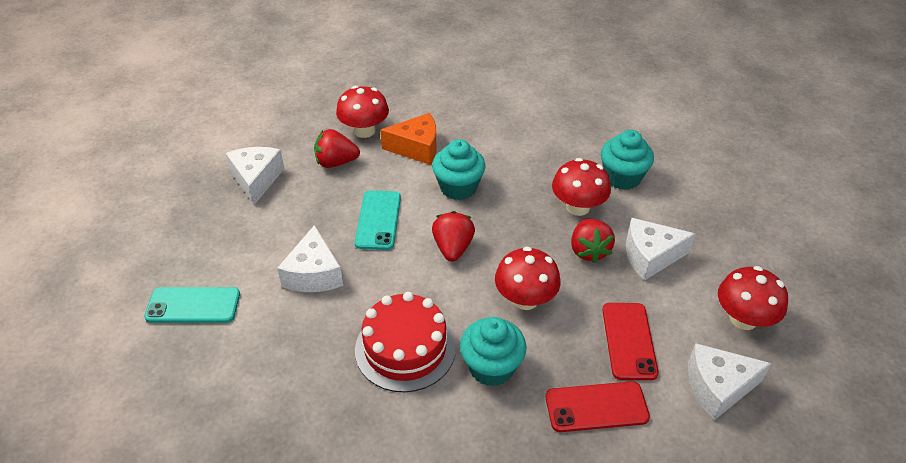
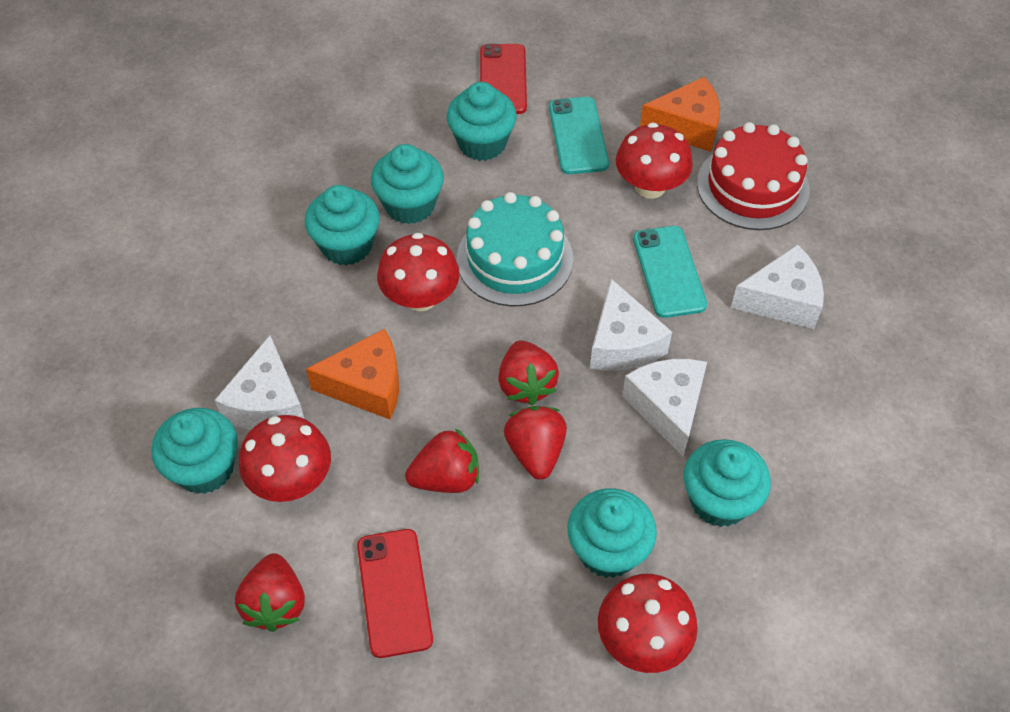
orange cheese: 1 -> 2
red strawberry: 3 -> 4
turquoise cake: 0 -> 1
turquoise cupcake: 3 -> 6

